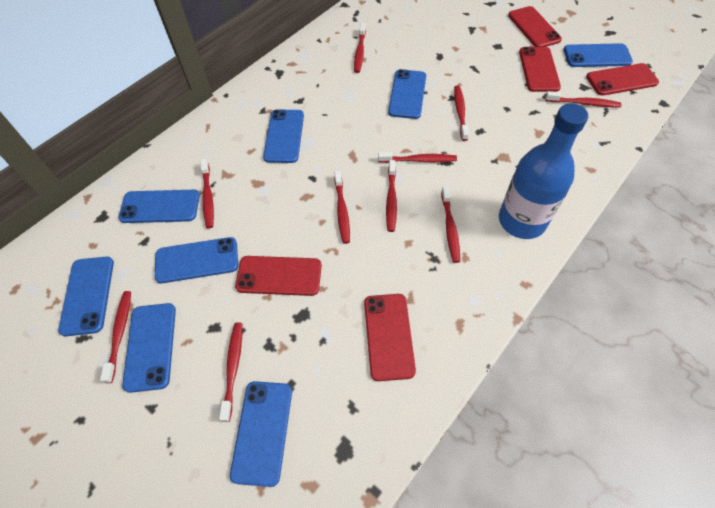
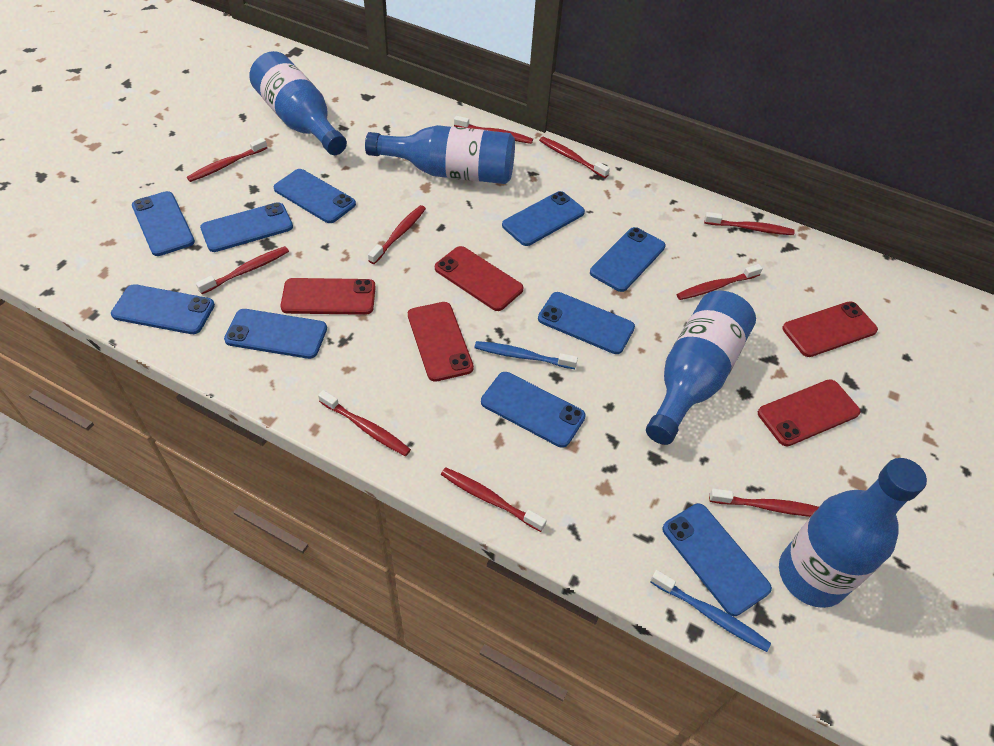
blue bottle: 1 -> 4
blue phone: 8 -> 10
blue toothbrush: 0 -> 2

